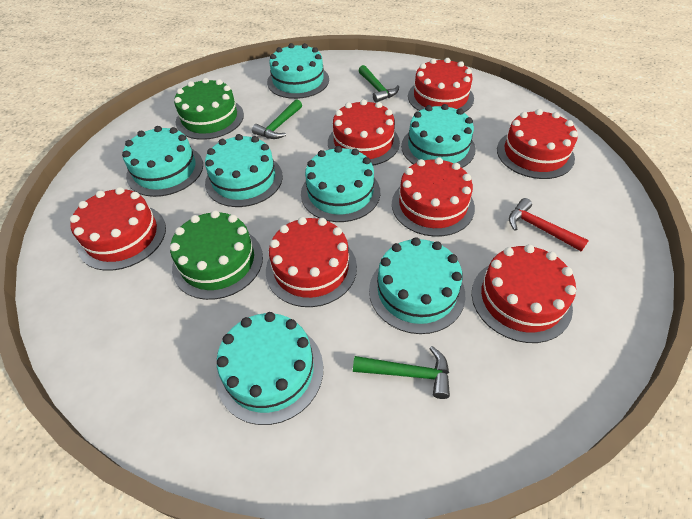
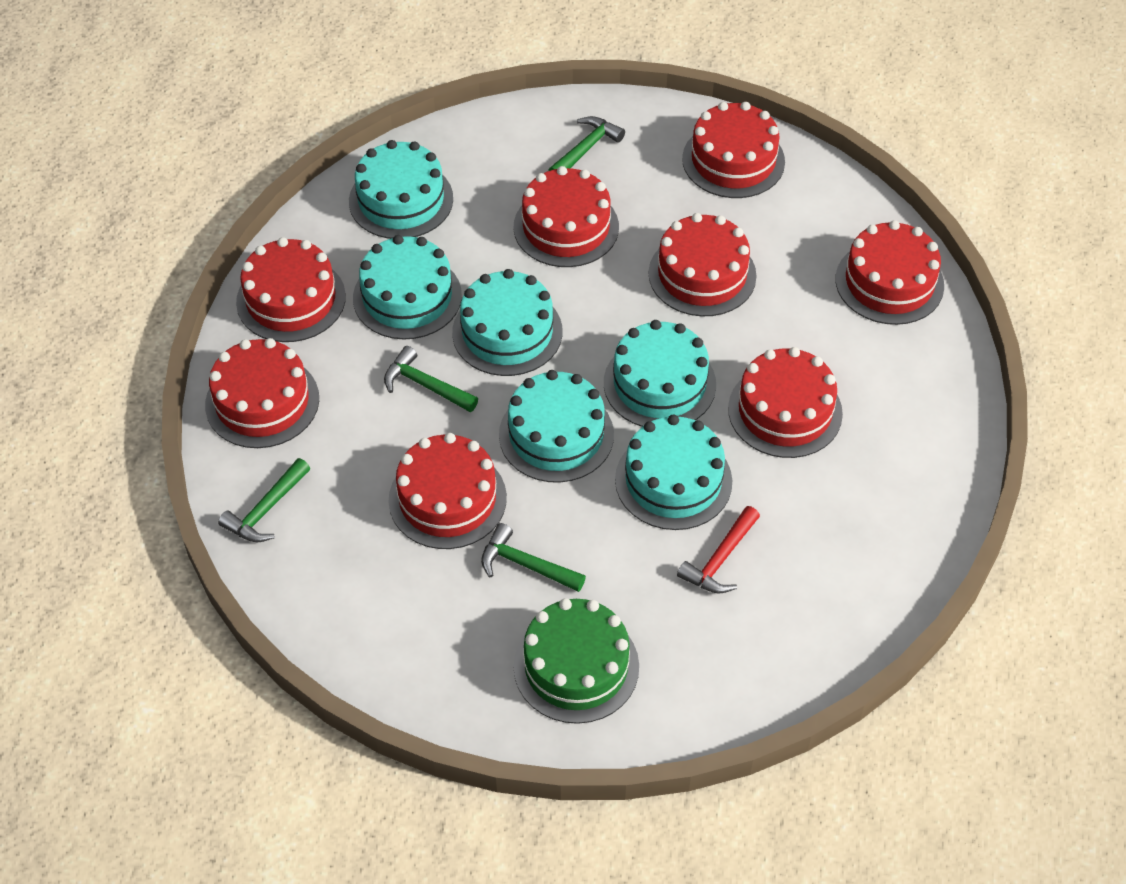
green cake: 2 -> 1
green hammer: 3 -> 4
red cake: 7 -> 8
turquoise cake: 7 -> 6

